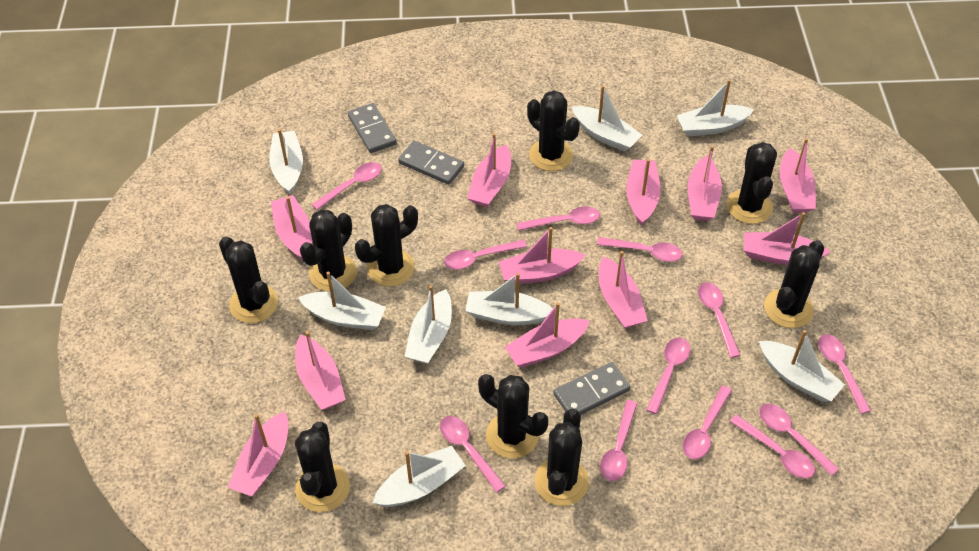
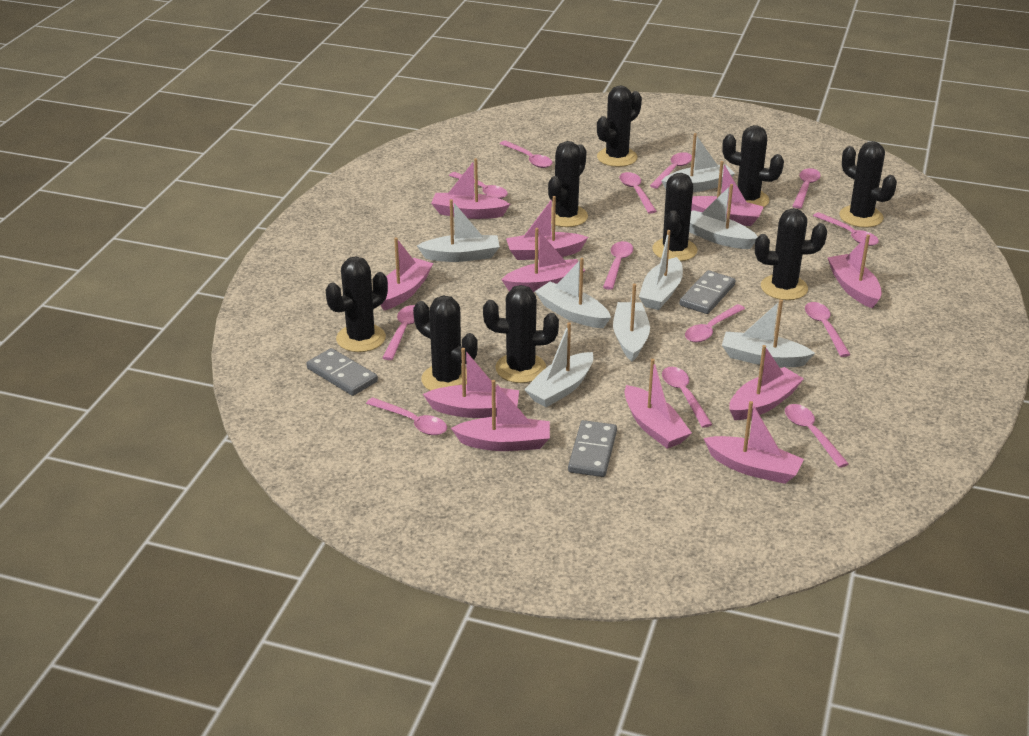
pink spoon: 12 -> 13

